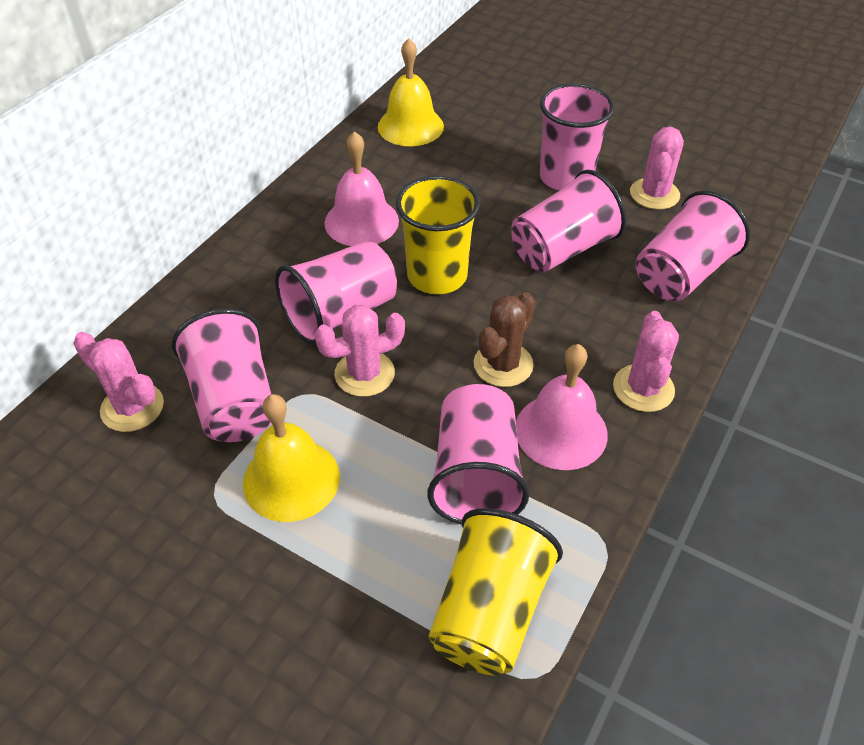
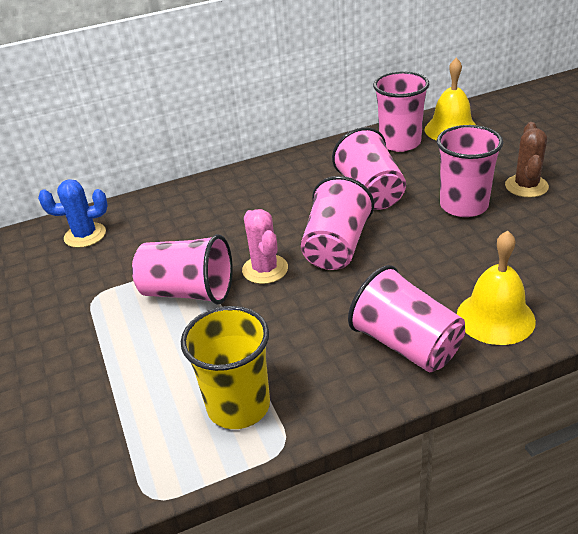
blue cactus: 0 -> 1
pink bell: 2 -> 0
pink cactus: 4 -> 1
yellow cup: 2 -> 1

